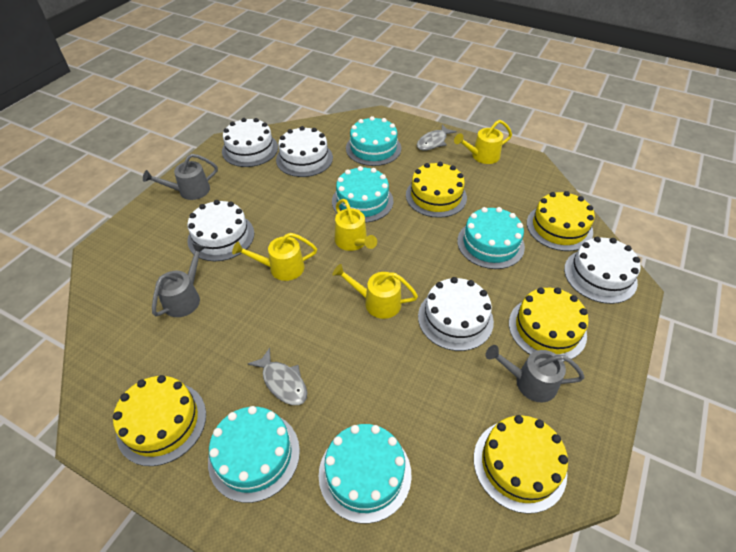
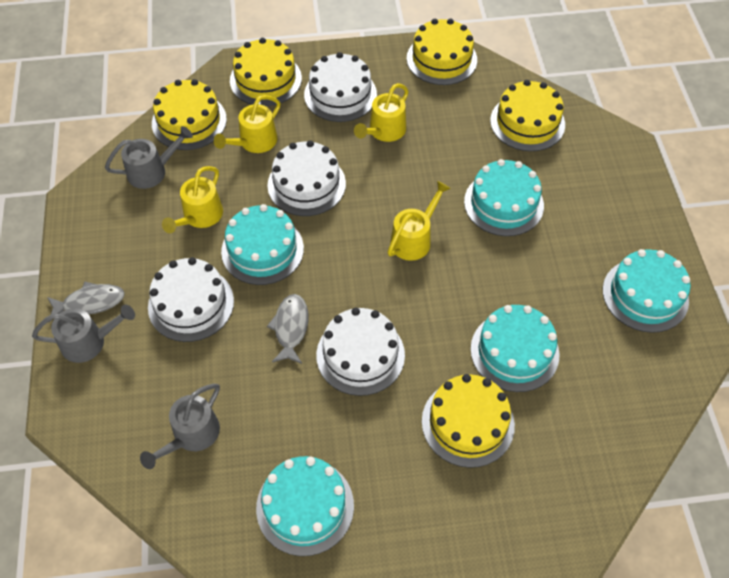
white cake: 5 -> 4

